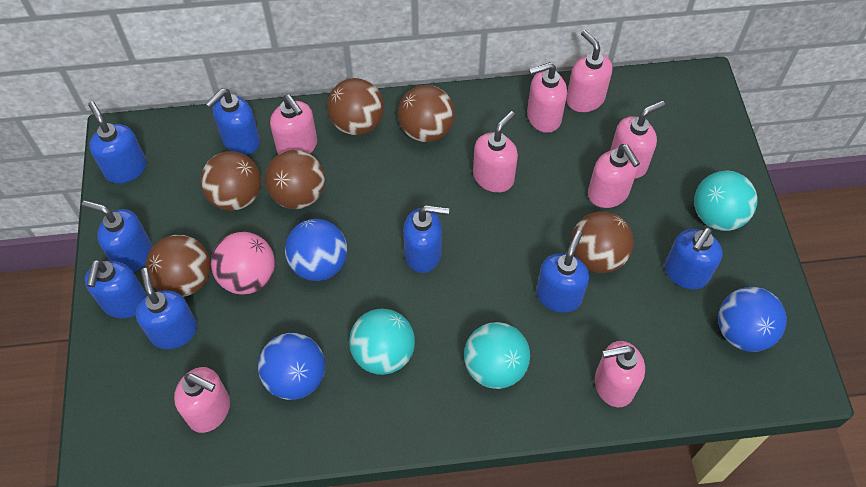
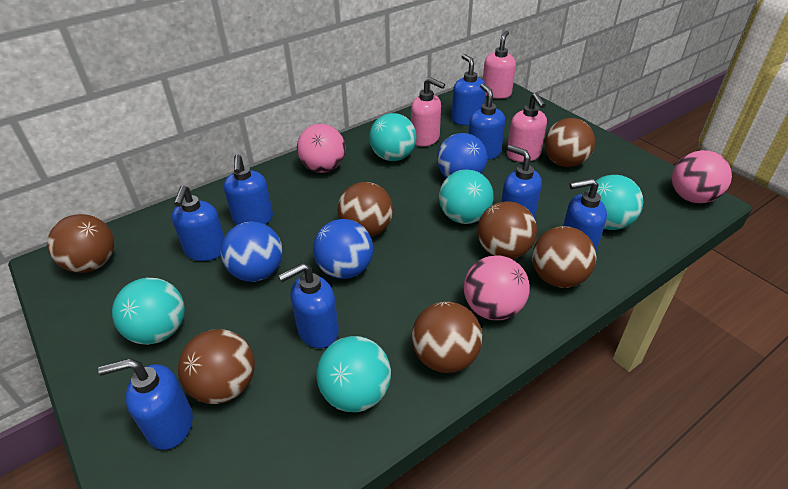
brown ball: 6 -> 7
pink ball: 1 -> 3
pink soap dispenser: 8 -> 3
turquoise ball: 3 -> 5

